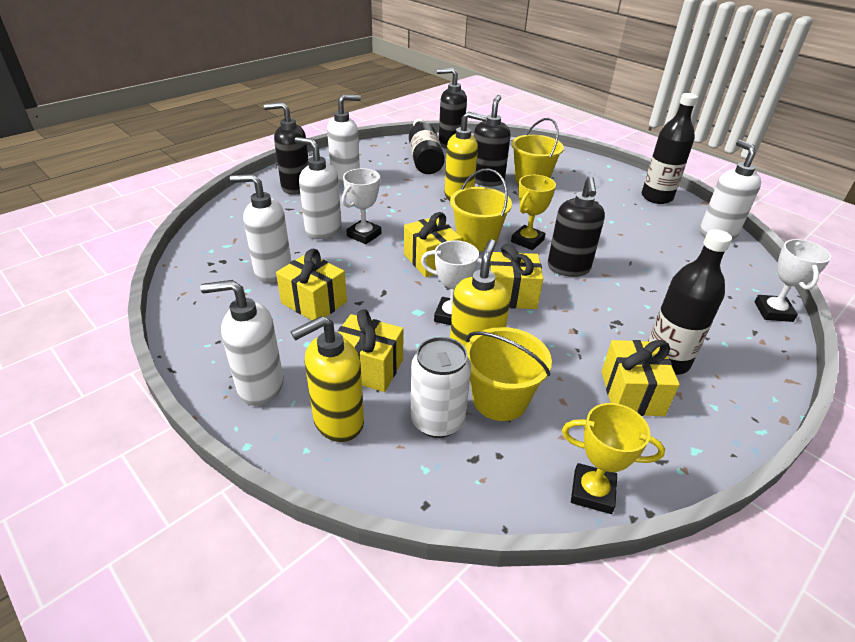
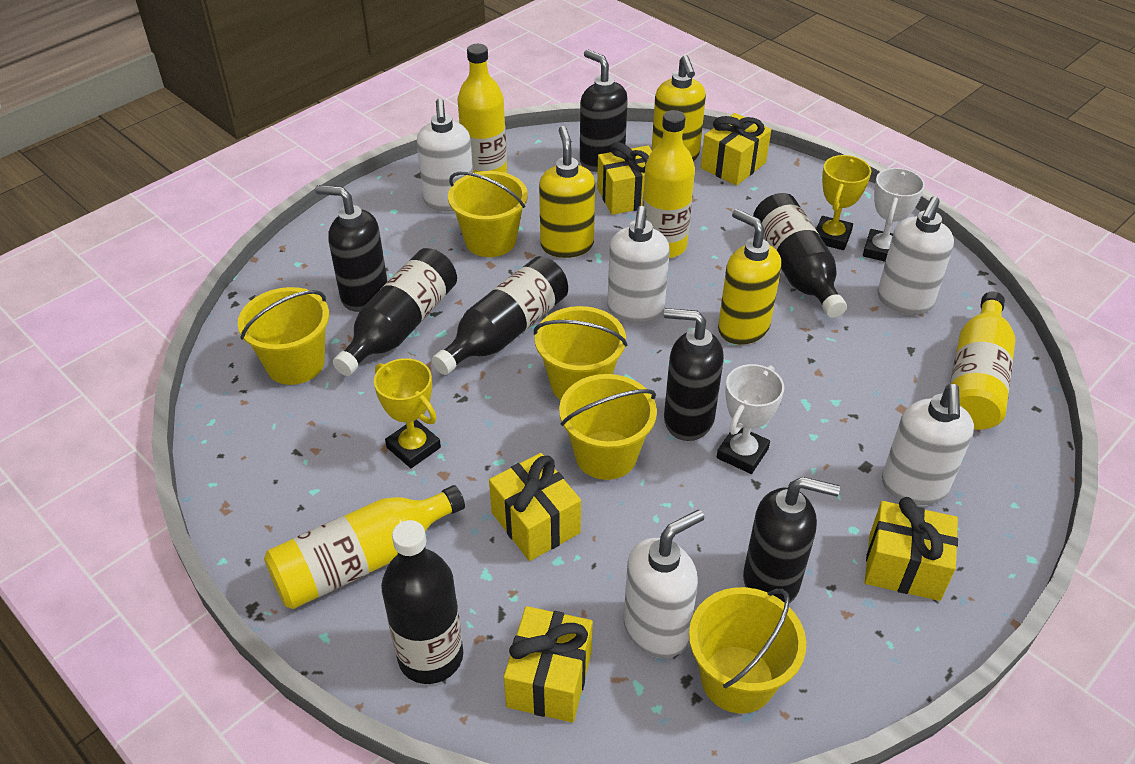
black bottle: 3 -> 4
white can: 1 -> 0
white trophy: 3 -> 2
yellow bottle: 0 -> 4
yellow bucket: 3 -> 5

